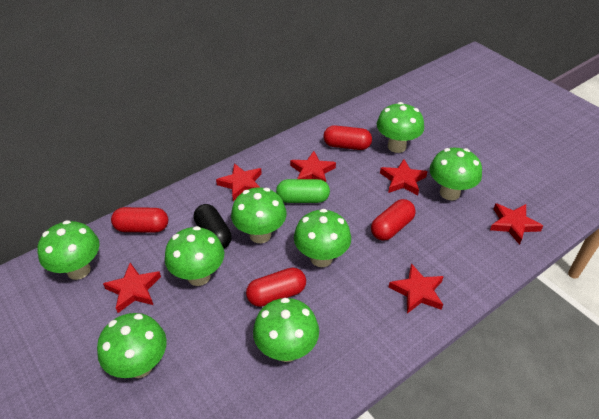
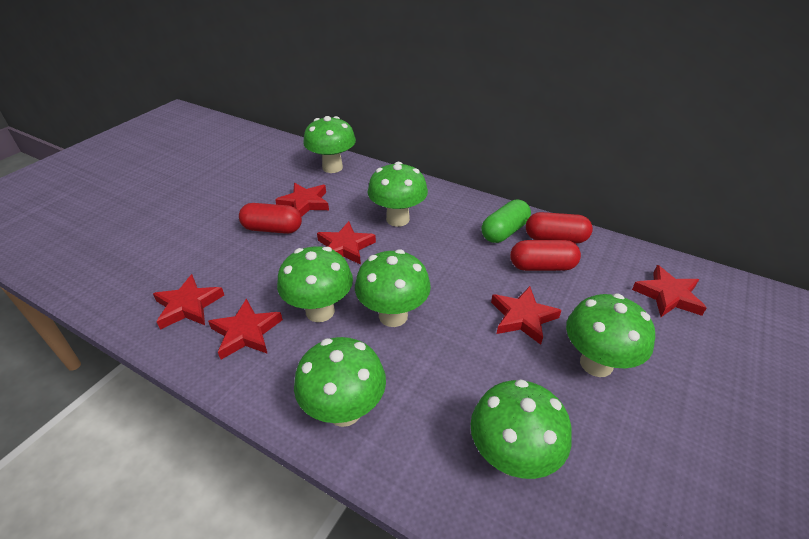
black capsule: 1 -> 0
green mushroom: 8 -> 7
red capsule: 4 -> 3

